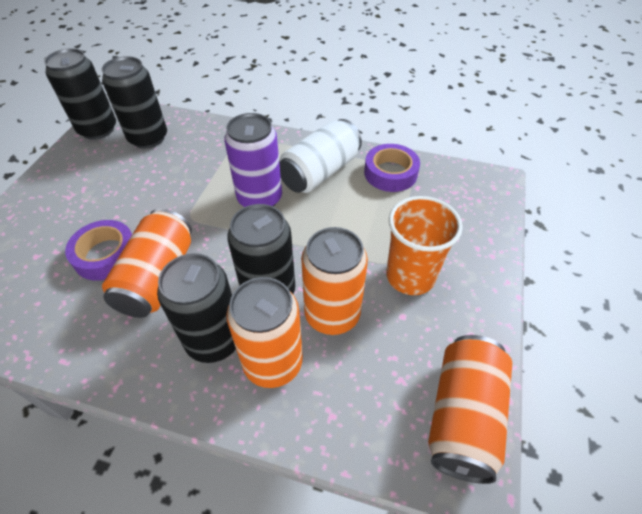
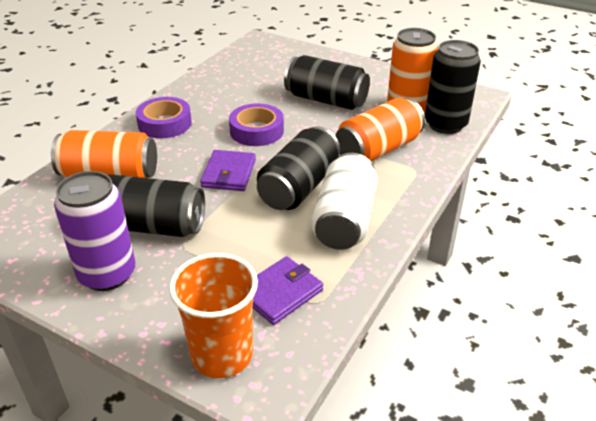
orange can: 4 -> 3
purple wallet: 0 -> 2

